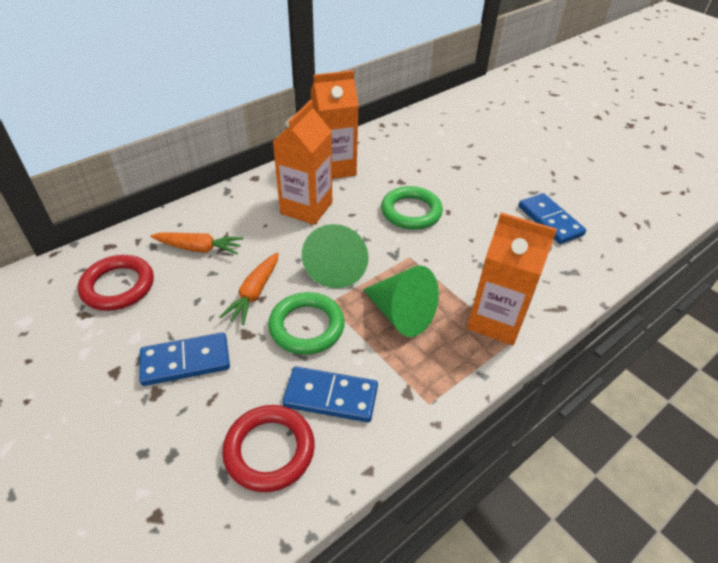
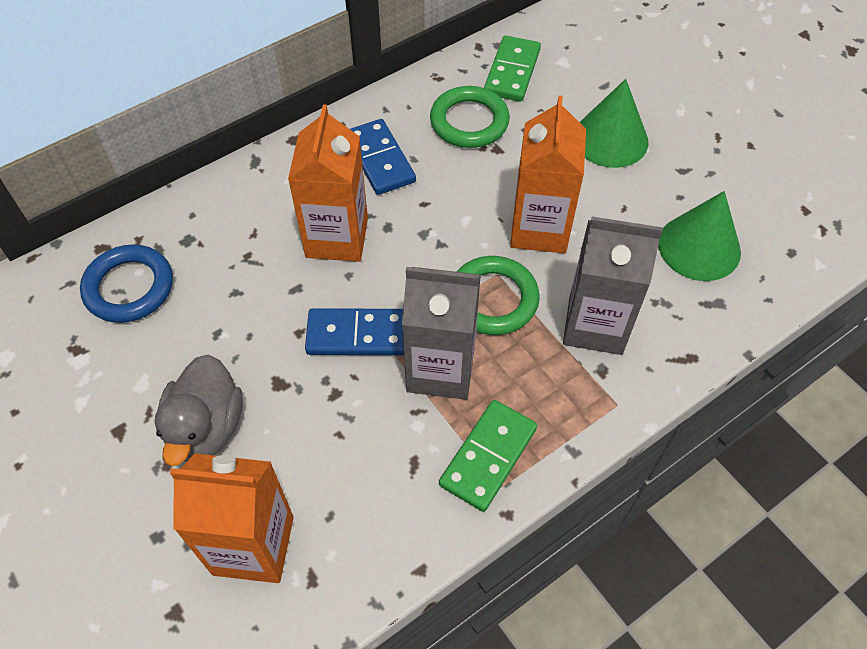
blue domino: 3 -> 2
blue ring: 0 -> 1
green domino: 0 -> 2
grey carton: 0 -> 2
grey duck: 0 -> 1
orange carrot: 2 -> 0
red ring: 2 -> 0

